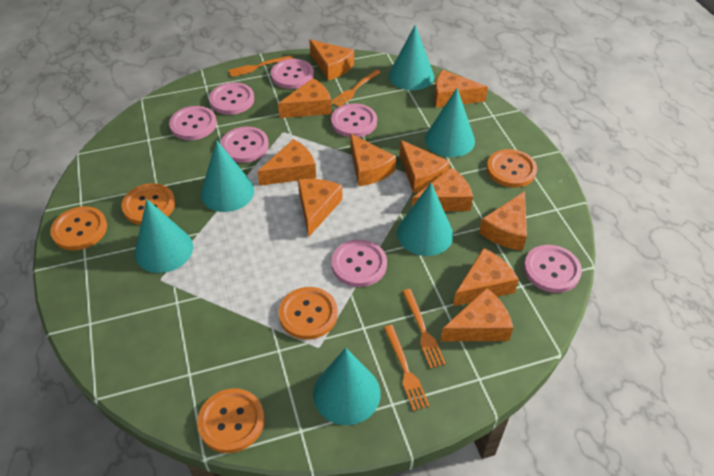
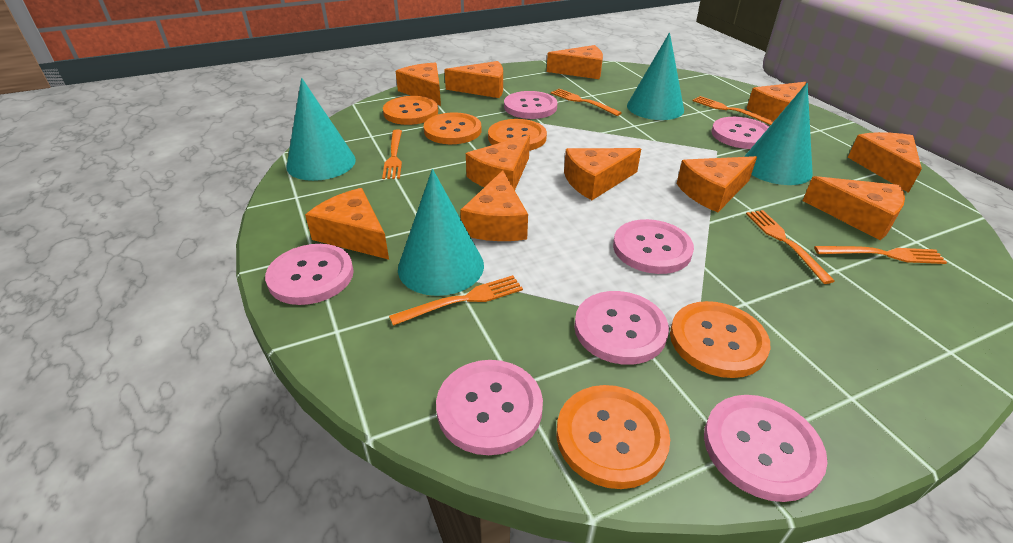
orange fork: 4 -> 6
turquoise cone: 6 -> 4

